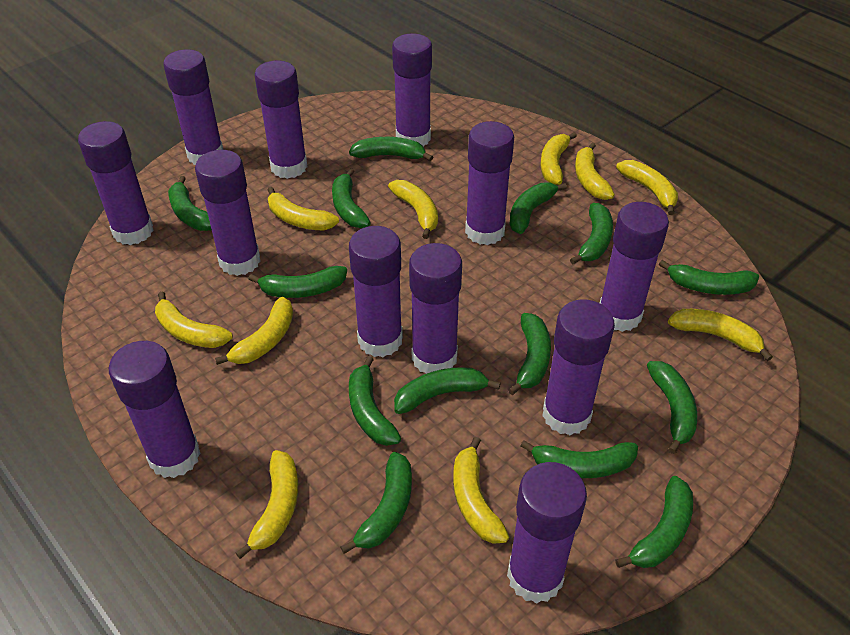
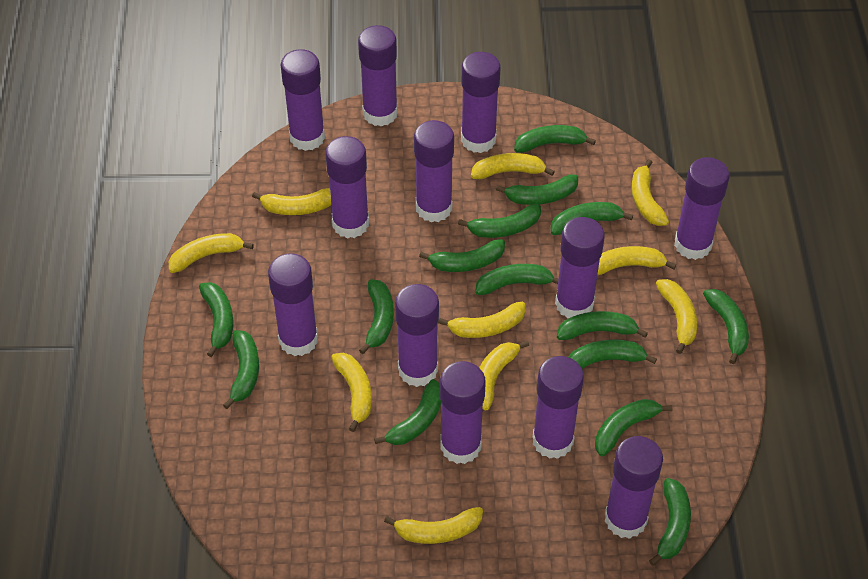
green banana: 14 -> 15

